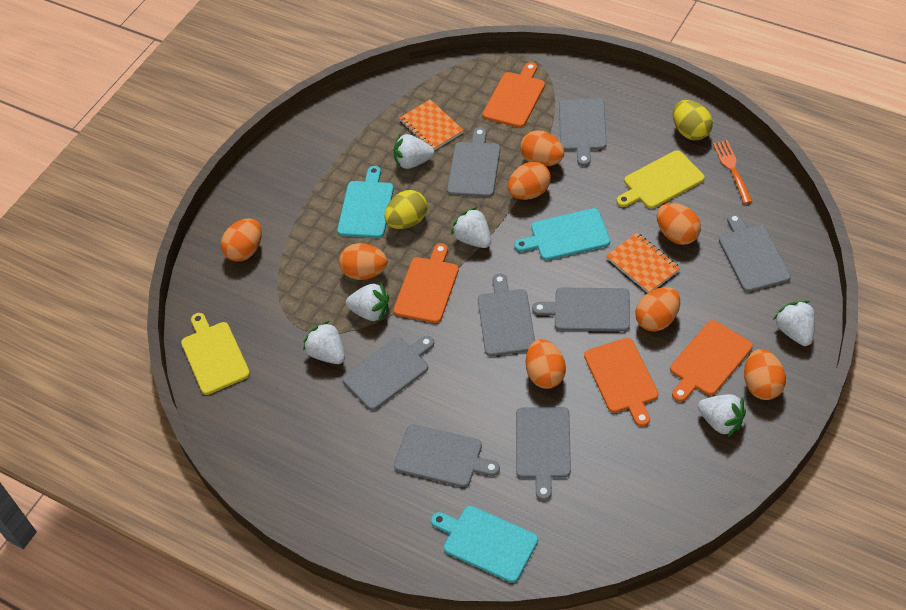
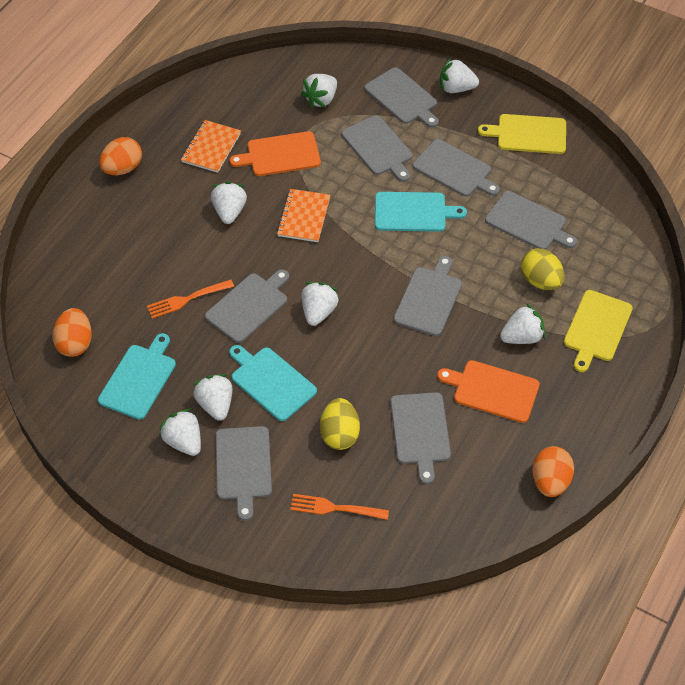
orange cutting board: 4 -> 2
orange egg: 8 -> 3
orange fork: 1 -> 2
white strawberry: 6 -> 7

